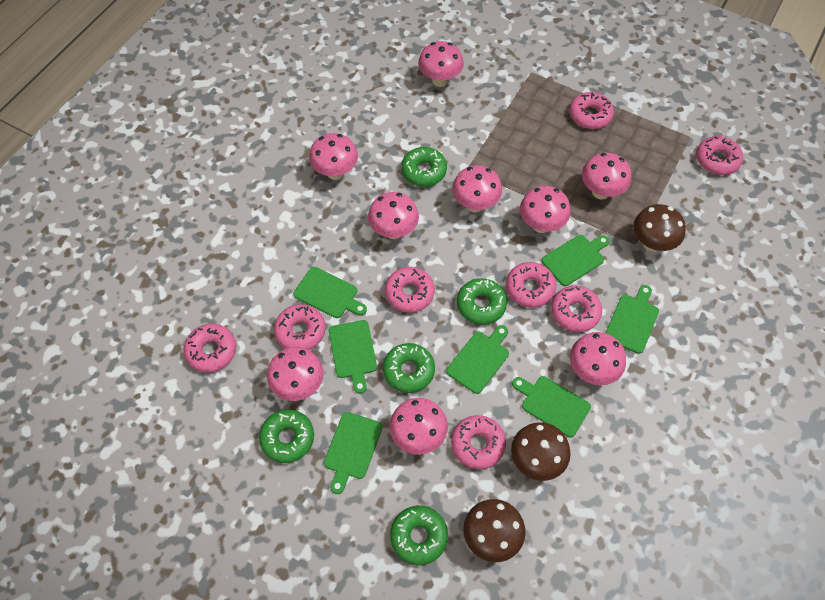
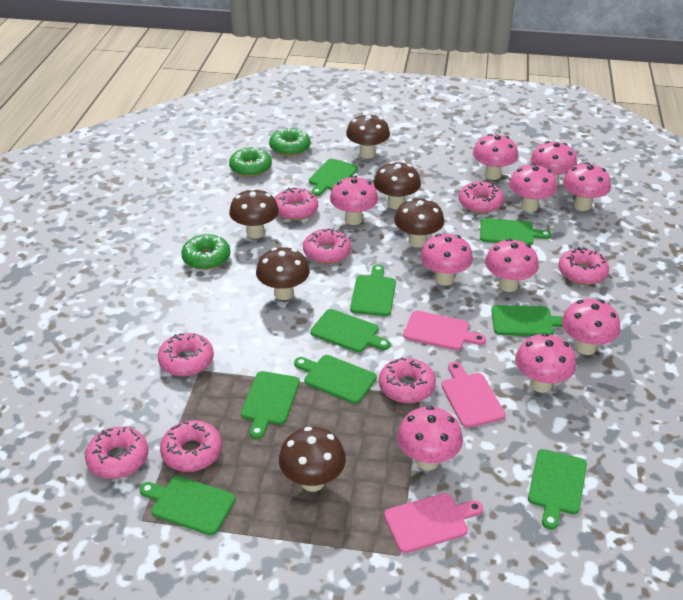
brown mushroom: 3 -> 6
green cutting board: 7 -> 9
green donut: 5 -> 3
pink cutting board: 0 -> 3
pink mushroom: 9 -> 10

